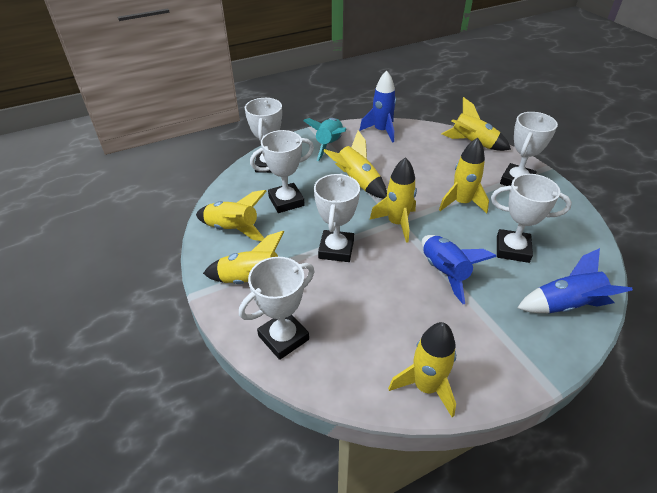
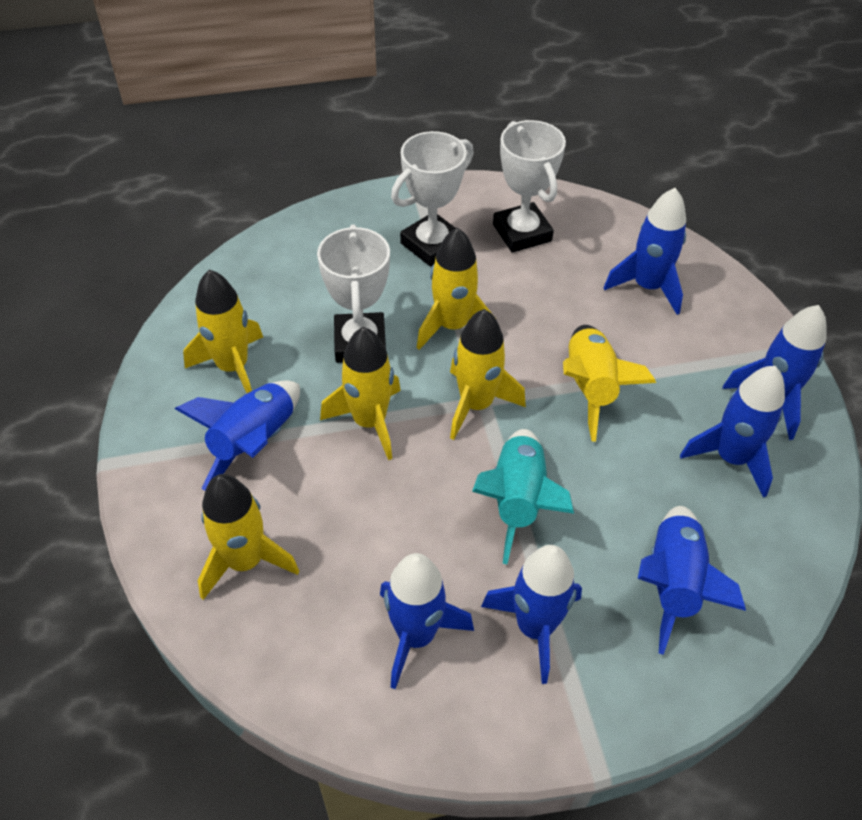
blue rocket: 3 -> 7
white trophy: 6 -> 3
yellow rocket: 7 -> 6

